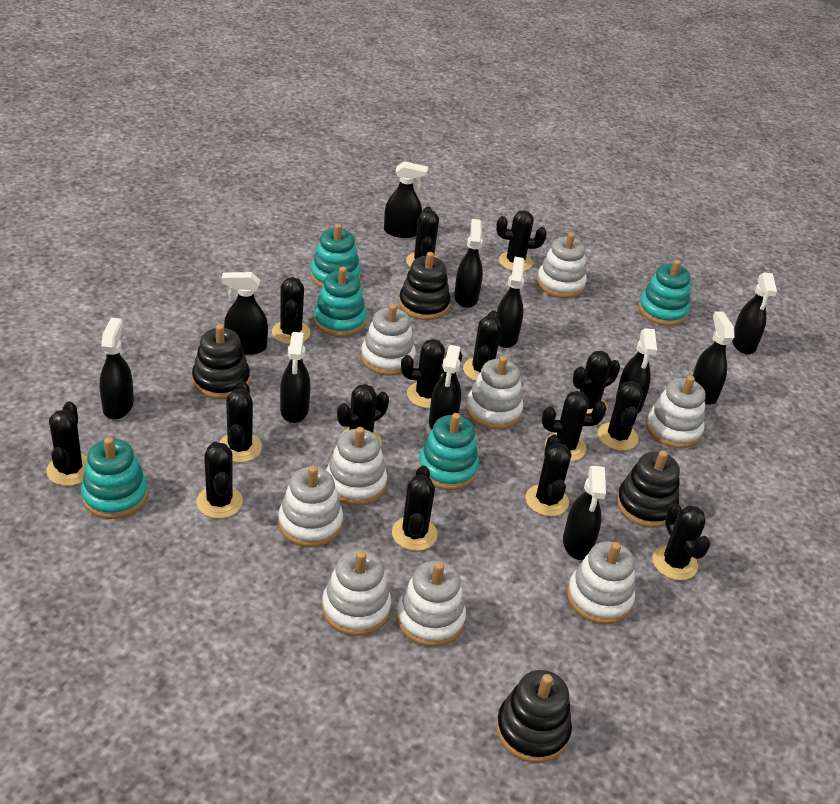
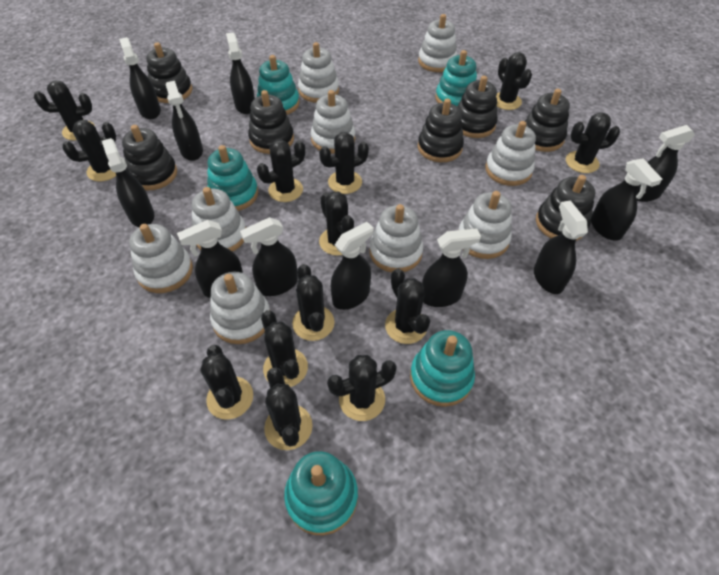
black cactus: 15 -> 13
black stacking toy: 4 -> 7

